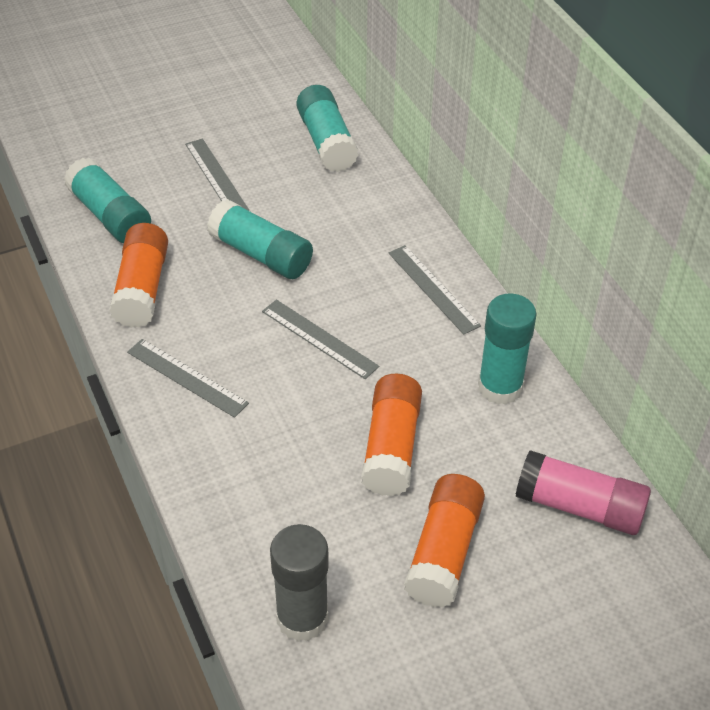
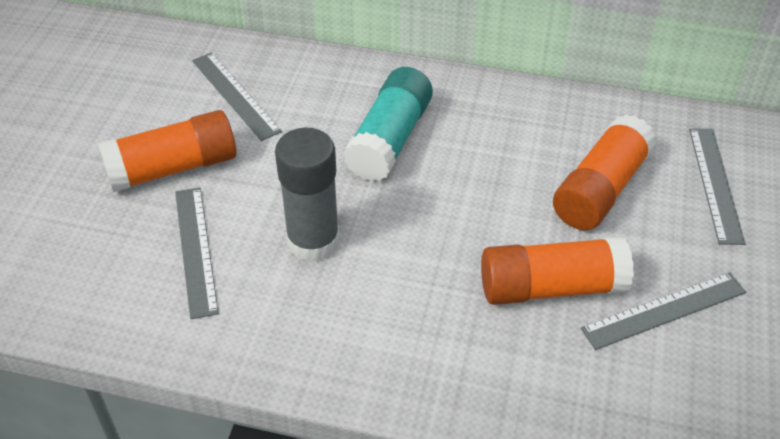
pink glue stick: 1 -> 0
turquoise glue stick: 4 -> 1

